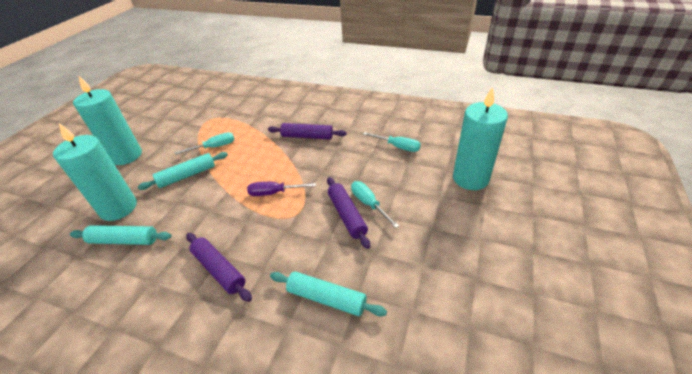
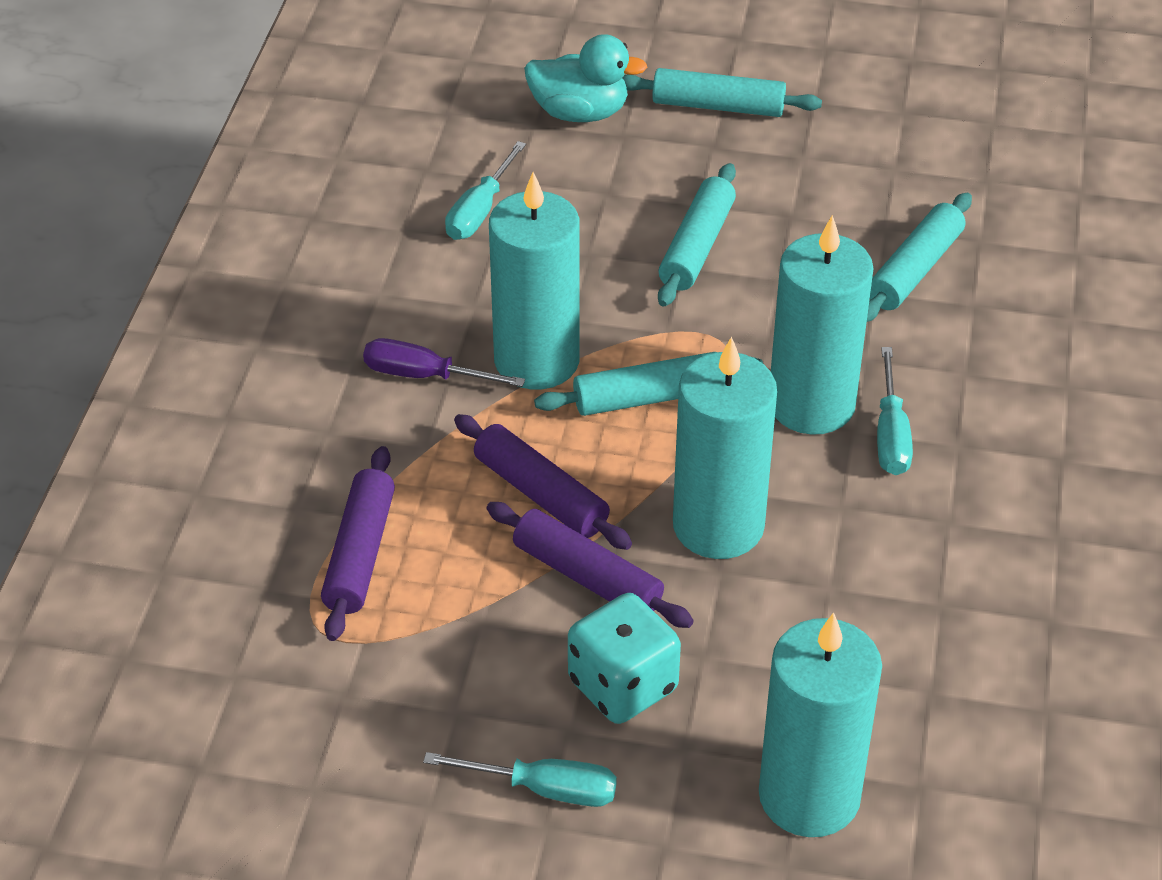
turquoise candle: 3 -> 4
turquoise dice: 0 -> 1
turquoise duck: 0 -> 1
turquoise rolling pin: 3 -> 4

